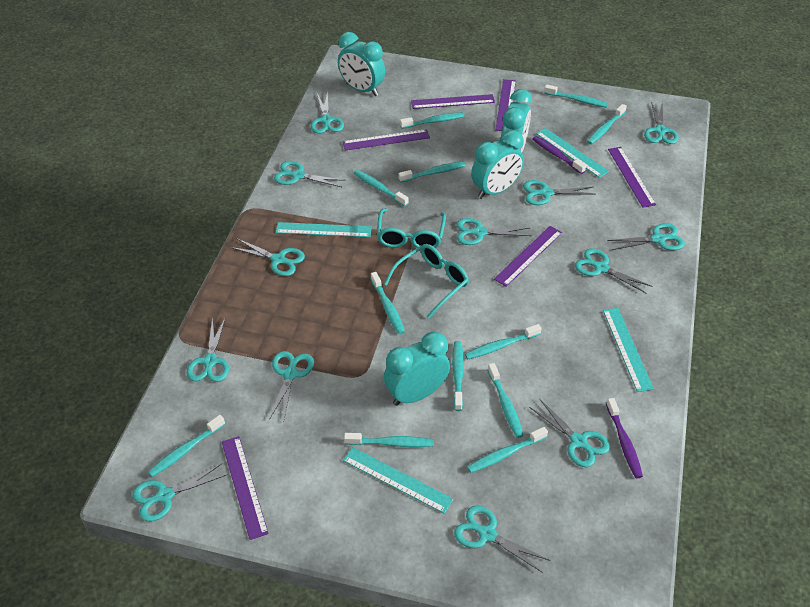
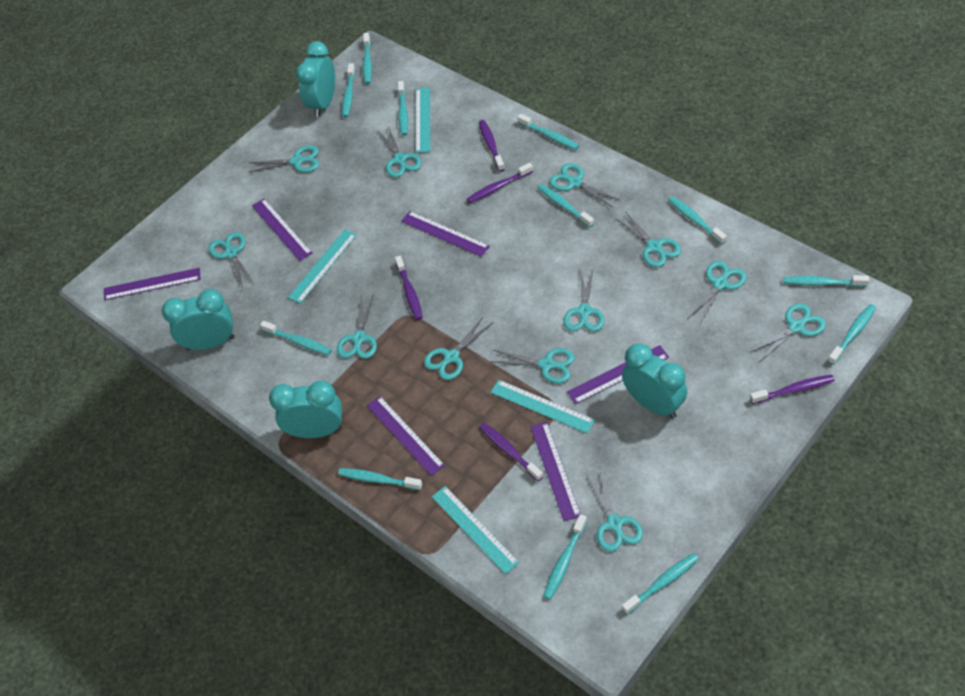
purple toothbrush: 2 -> 5
turquoise glasses: 2 -> 0
turquoise scissors: 13 -> 12

